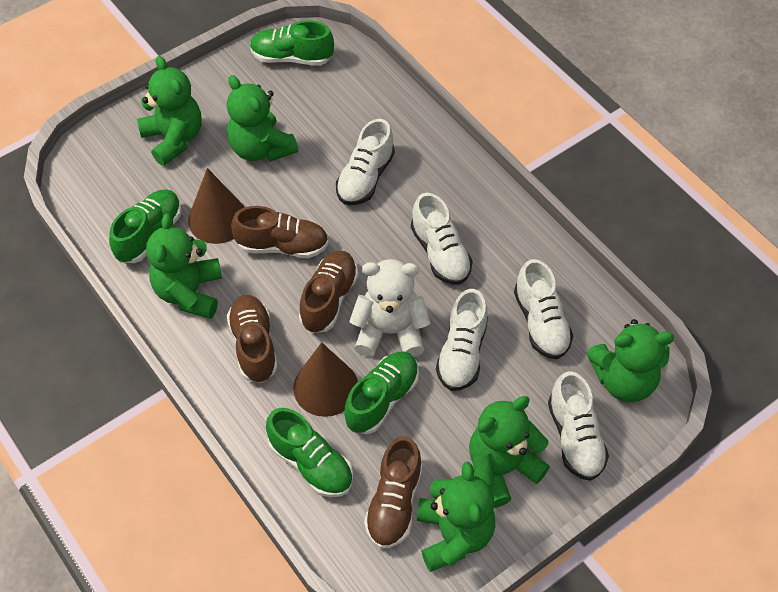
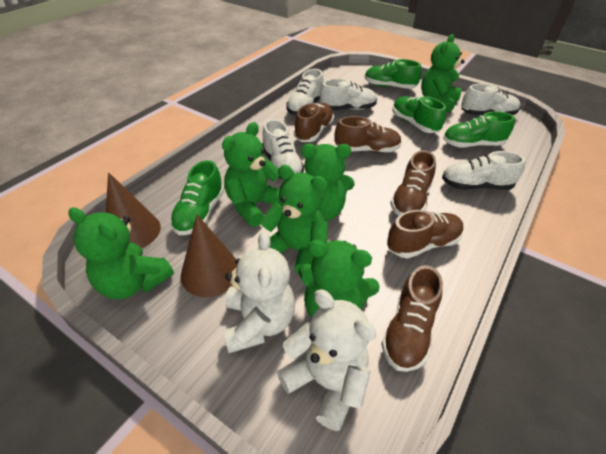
brown shoe: 4 -> 5
white teddy bear: 1 -> 2

